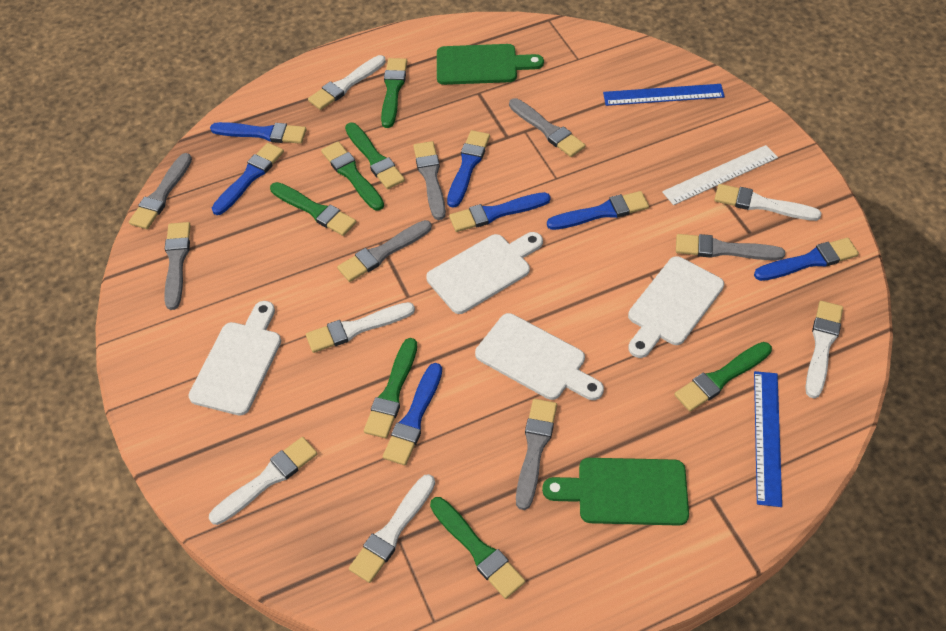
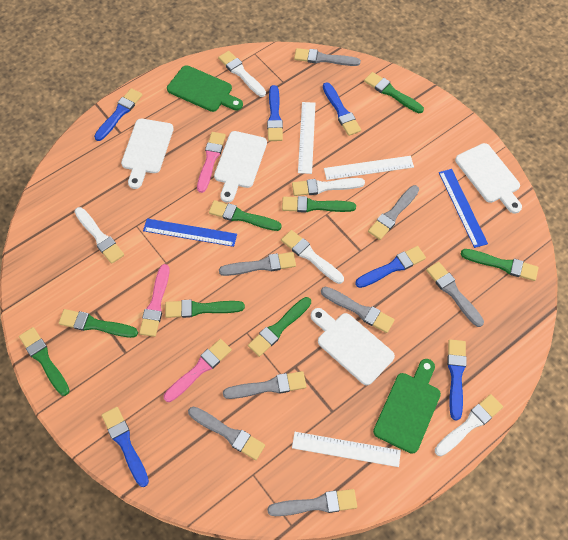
blue brush: 7 -> 6
green brush: 7 -> 8
grey brush: 7 -> 8
pink brush: 0 -> 3
white brush: 6 -> 5
white ruler: 1 -> 3

